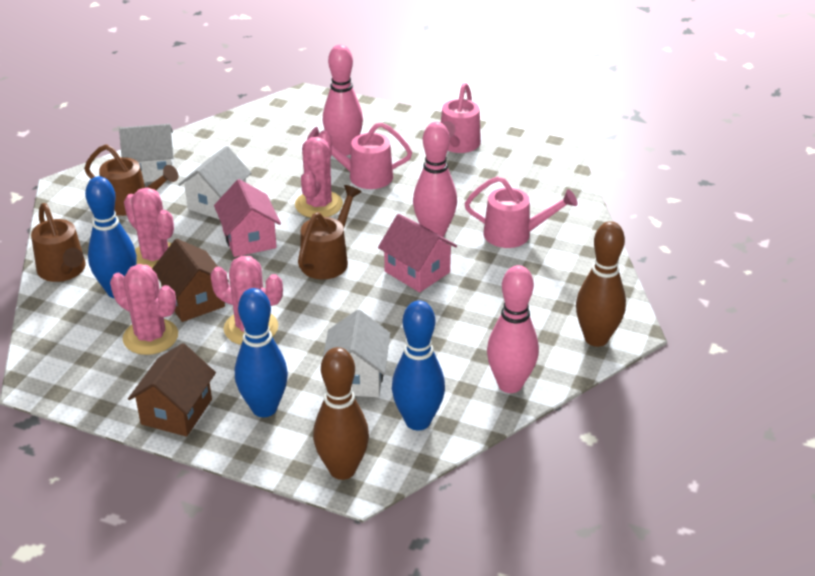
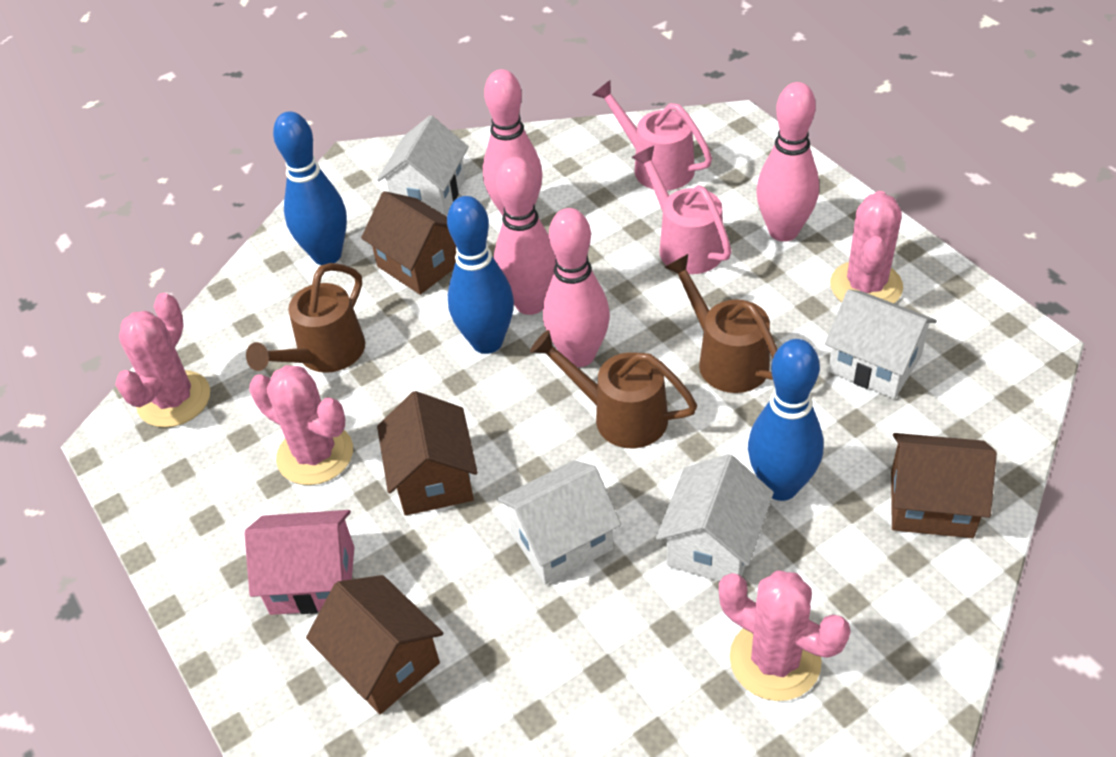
brown bowling pin: 2 -> 0
brown house: 2 -> 4
pink bowling pin: 3 -> 4
pink house: 2 -> 1
pink watering can: 3 -> 2
white house: 3 -> 4

